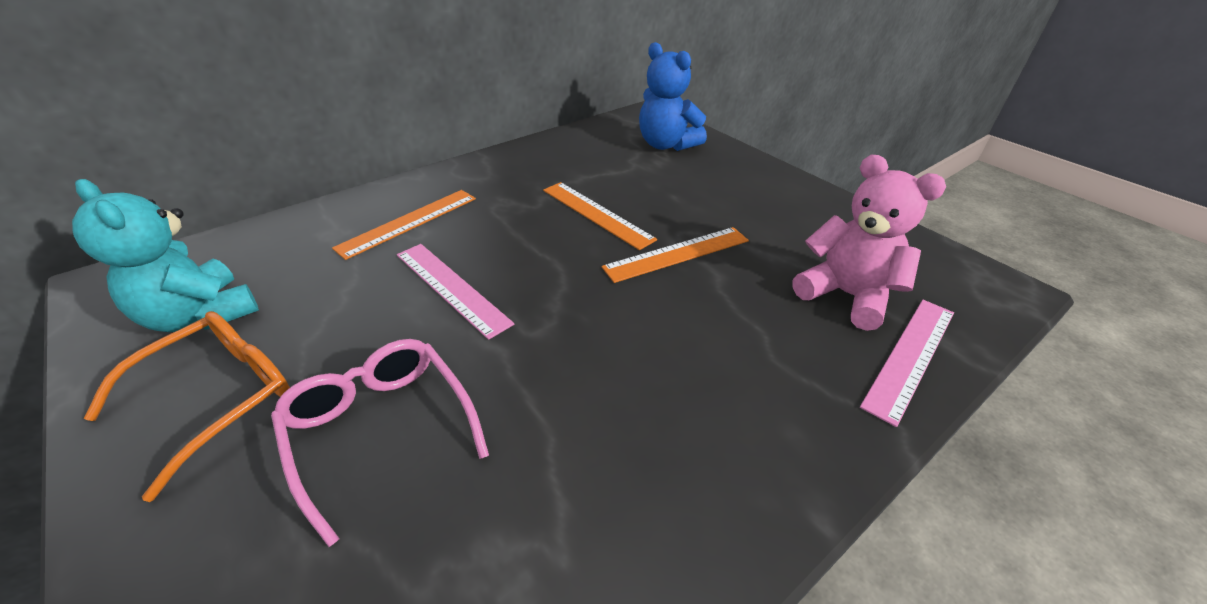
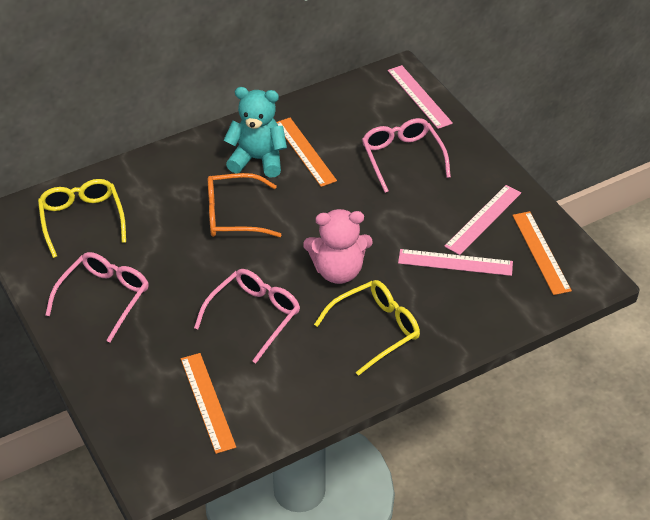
blue teddy bear: 1 -> 0
pink glasses: 1 -> 3
pink ruler: 2 -> 3
yellow glasses: 0 -> 2

